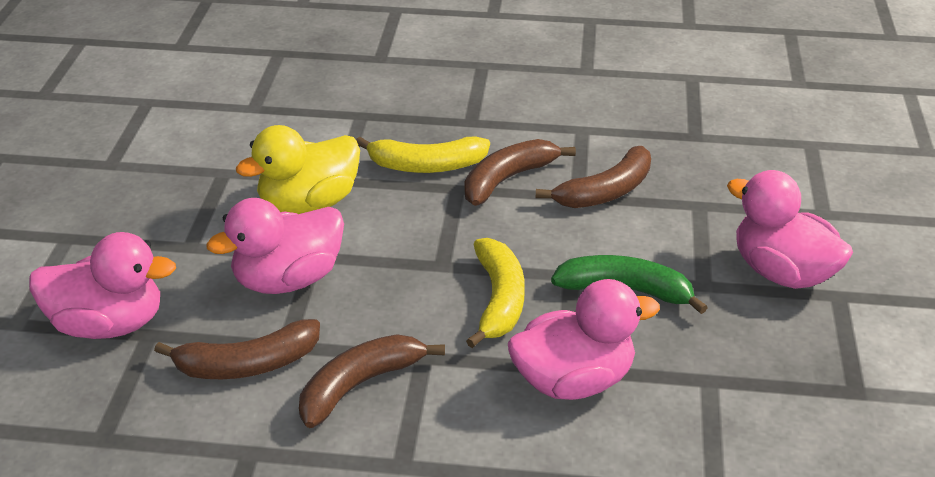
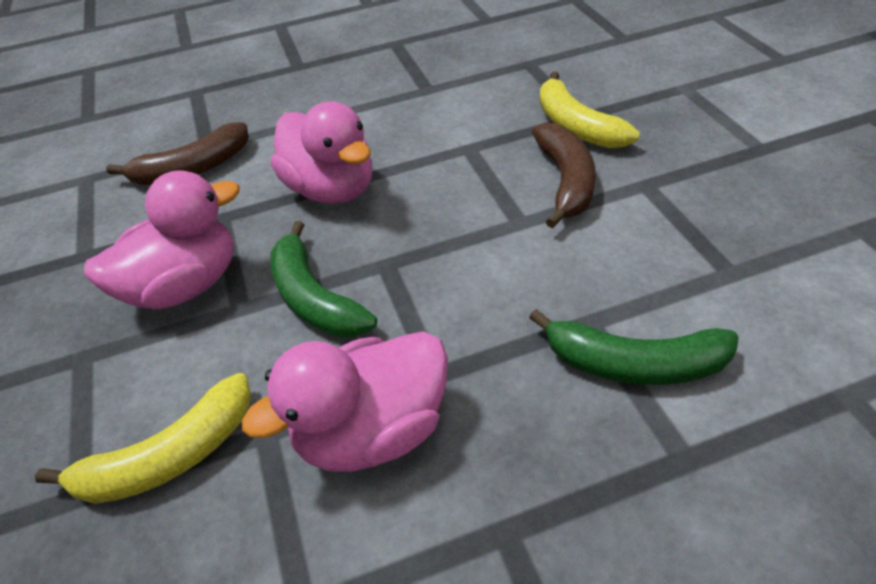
brown banana: 4 -> 2
green banana: 1 -> 2
pink duck: 4 -> 3
yellow duck: 1 -> 0

